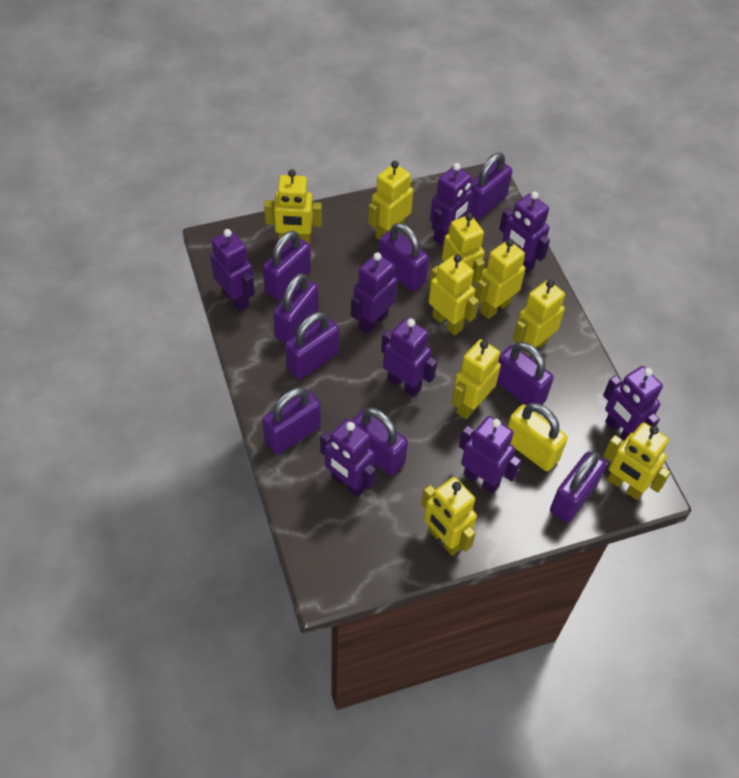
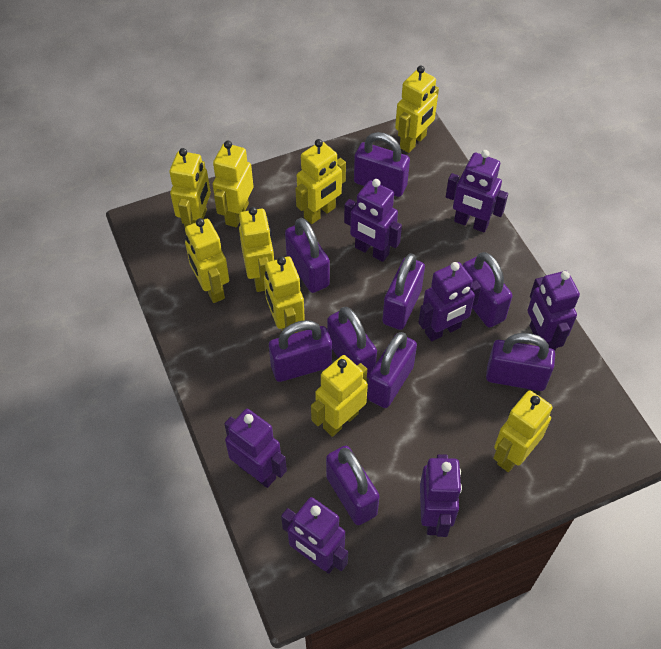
purple robot: 8 -> 7
yellow padlock: 1 -> 0

